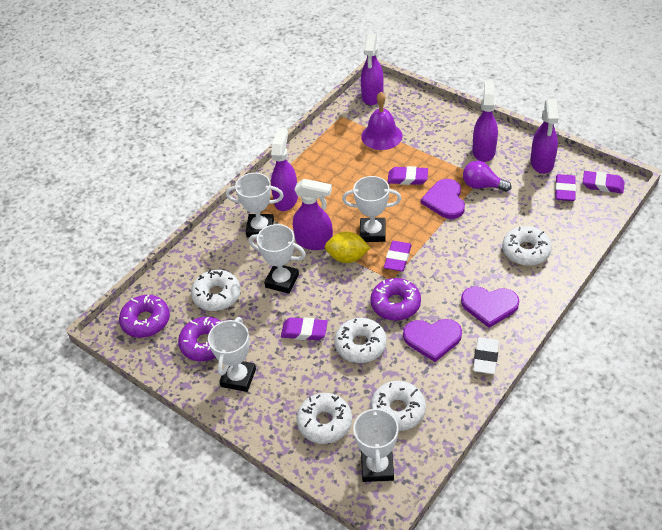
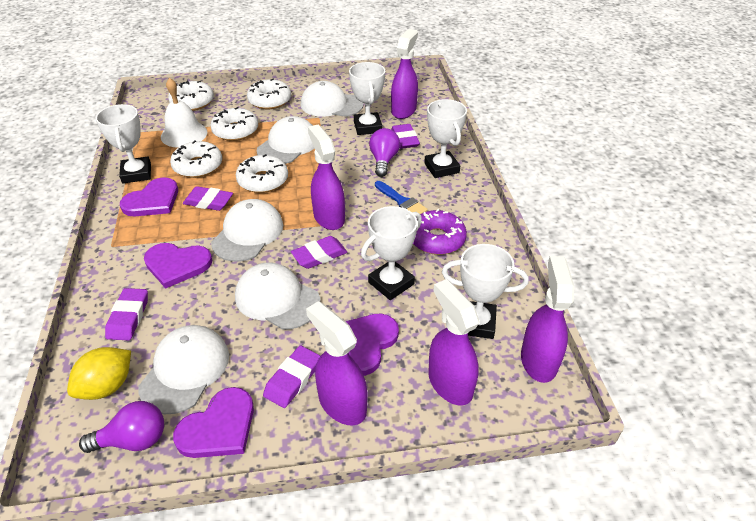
blue brush: 0 -> 1
purple bell: 1 -> 0
purple donut: 3 -> 1
purple heart: 3 -> 4
purple light bulb: 1 -> 2
white bell: 0 -> 1
white cap: 0 -> 5
white eraser: 1 -> 0

